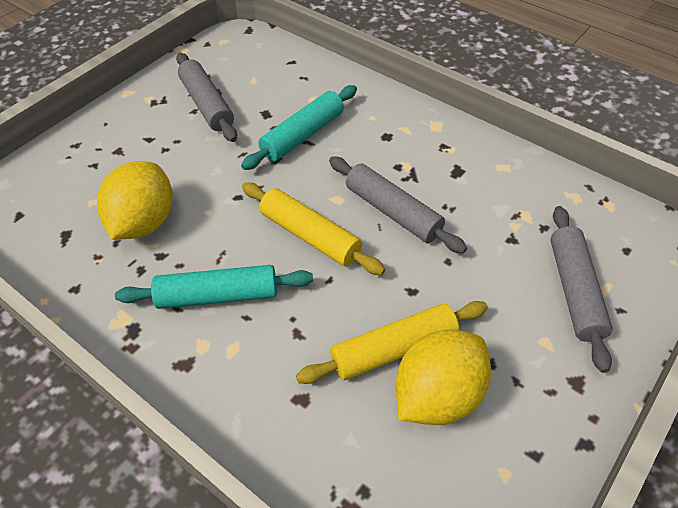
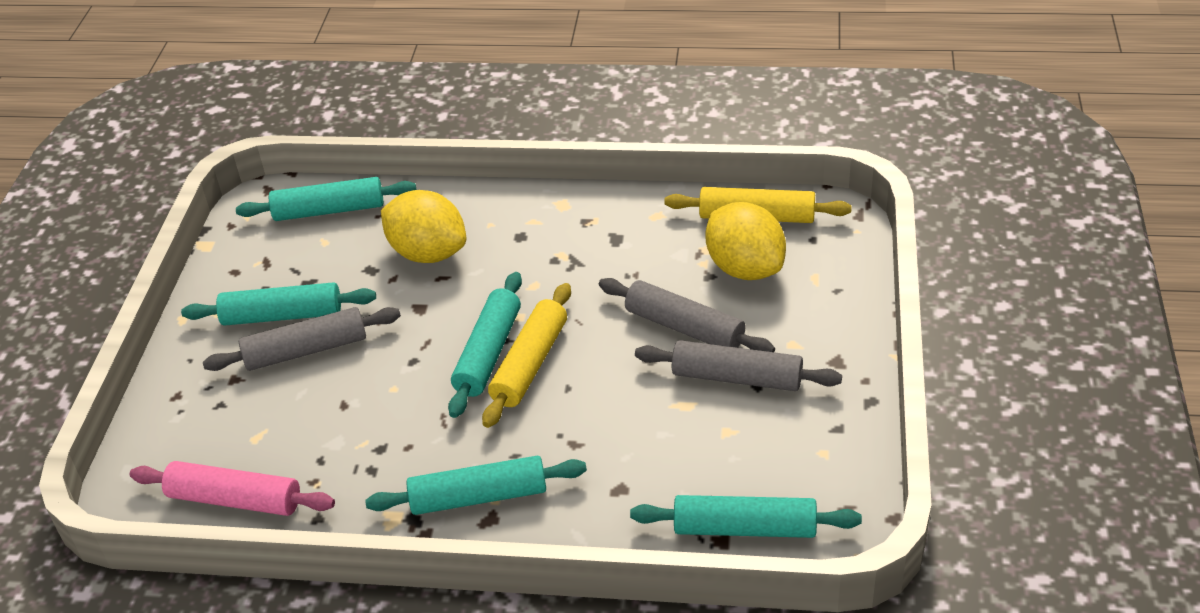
pink rolling pin: 0 -> 1
turquoise rolling pin: 2 -> 5

